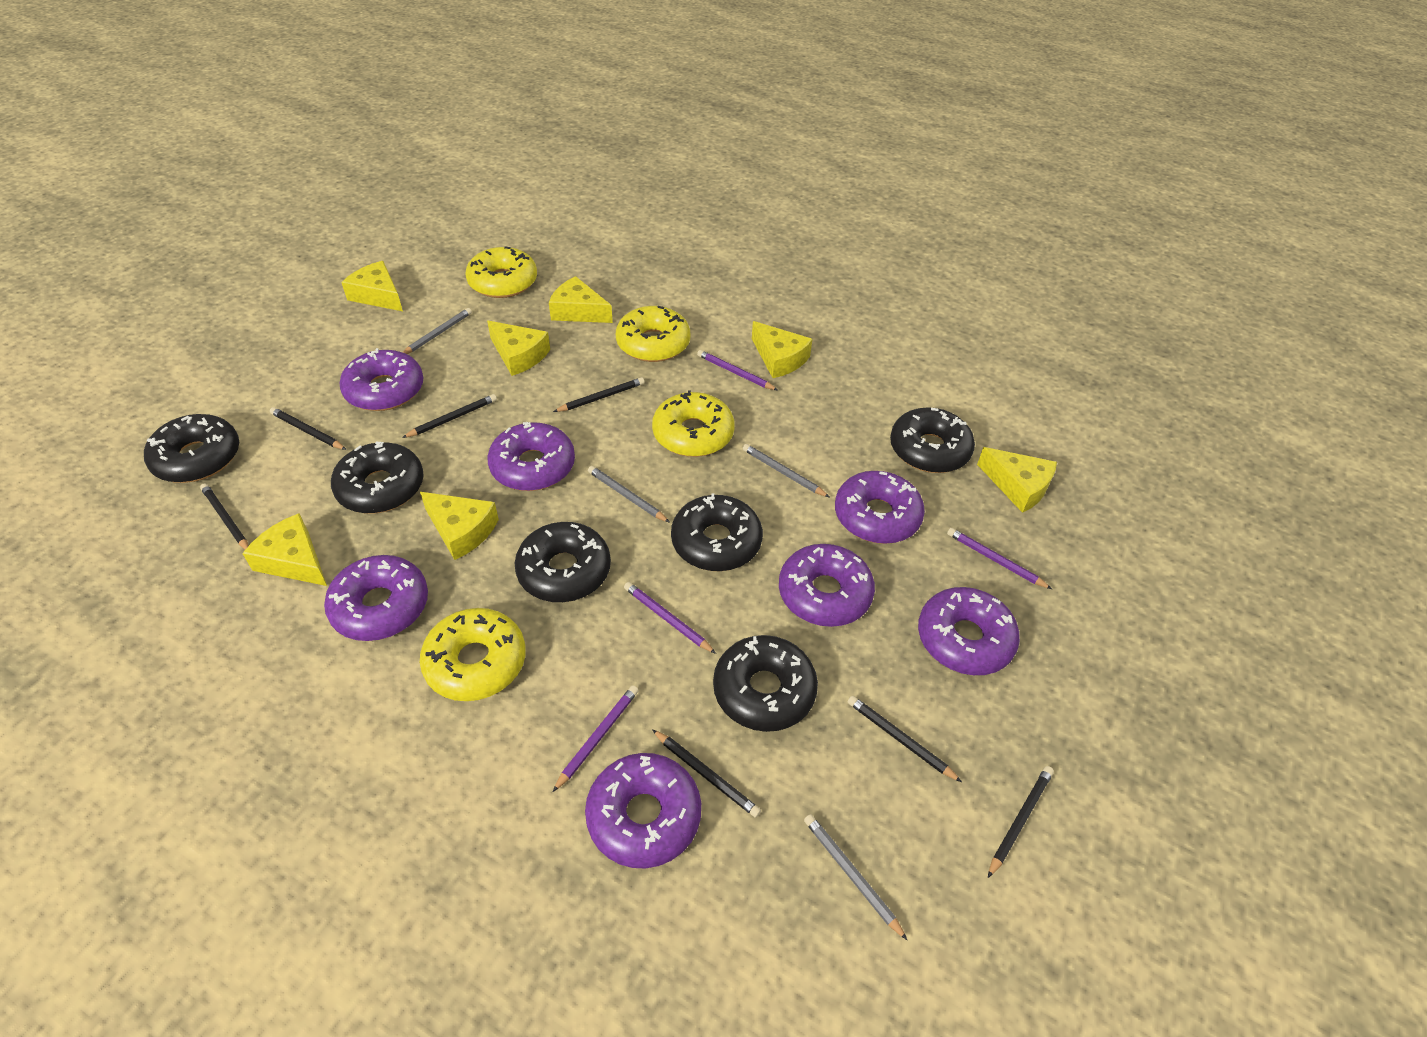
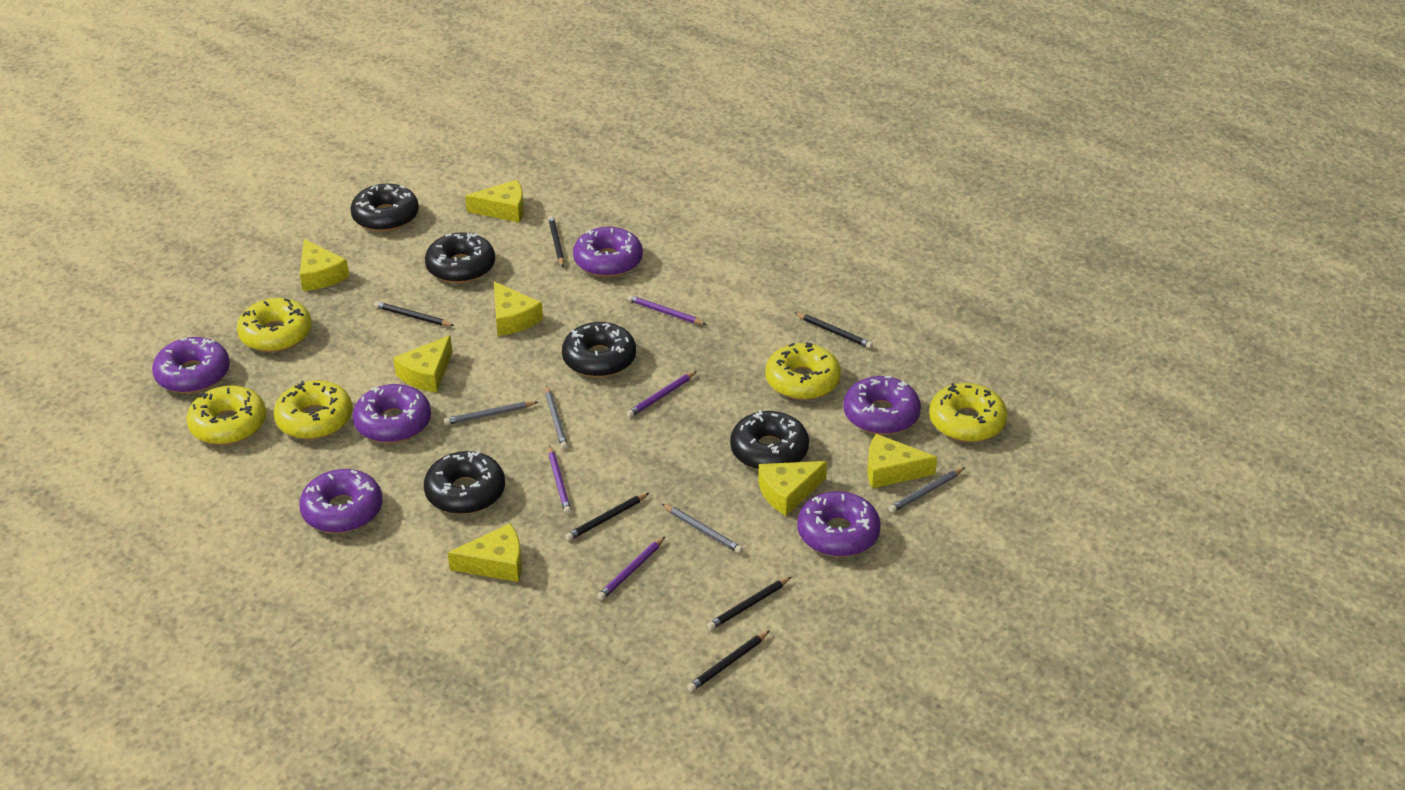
black donut: 6 -> 5
black pencil: 7 -> 6
purple donut: 7 -> 6
yellow donut: 4 -> 5

